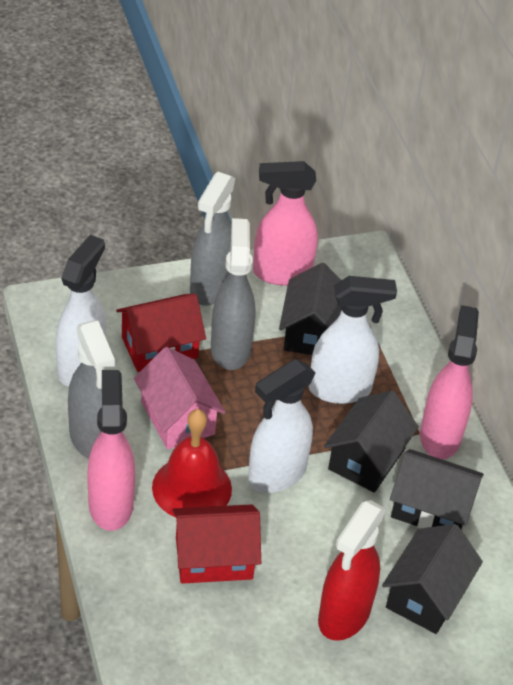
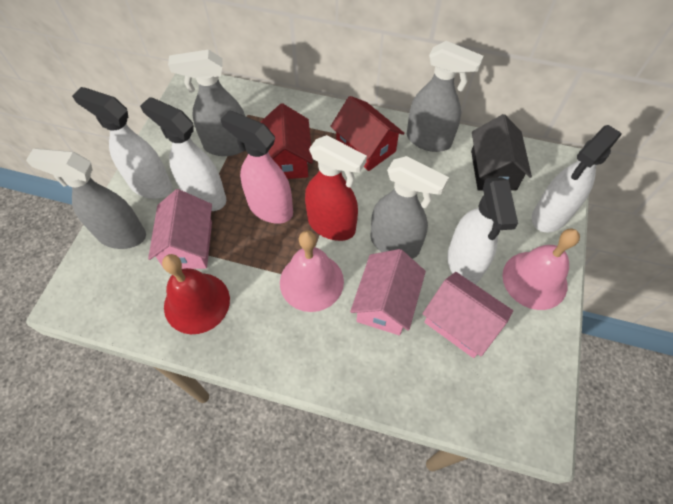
black house: 4 -> 1
grey spray bottle: 3 -> 4
pink bell: 0 -> 2
pink house: 1 -> 3
pink spray bottle: 3 -> 1
white spray bottle: 3 -> 4

